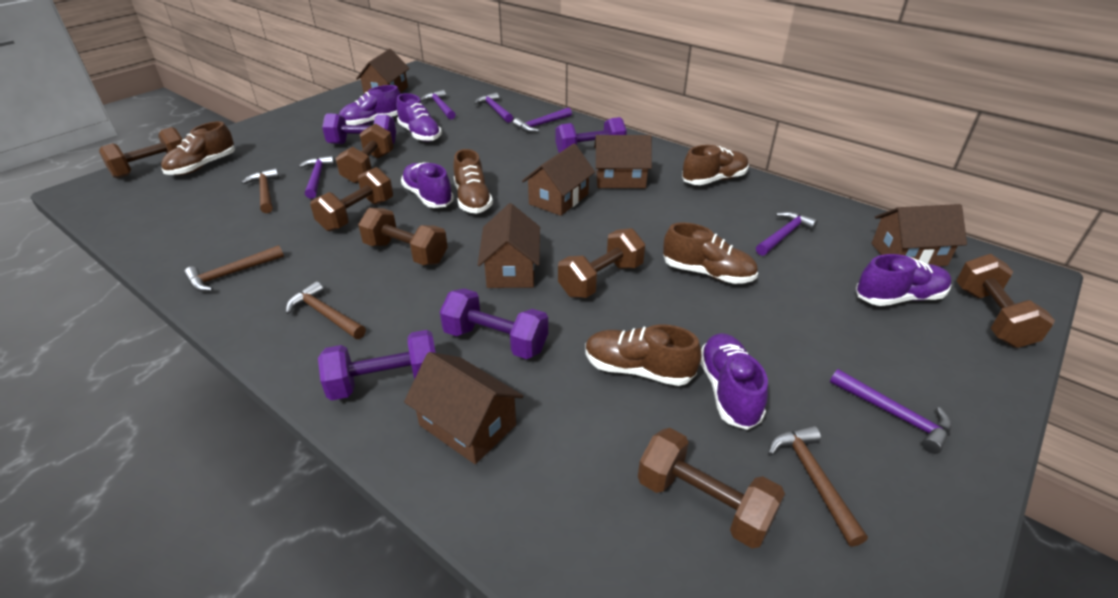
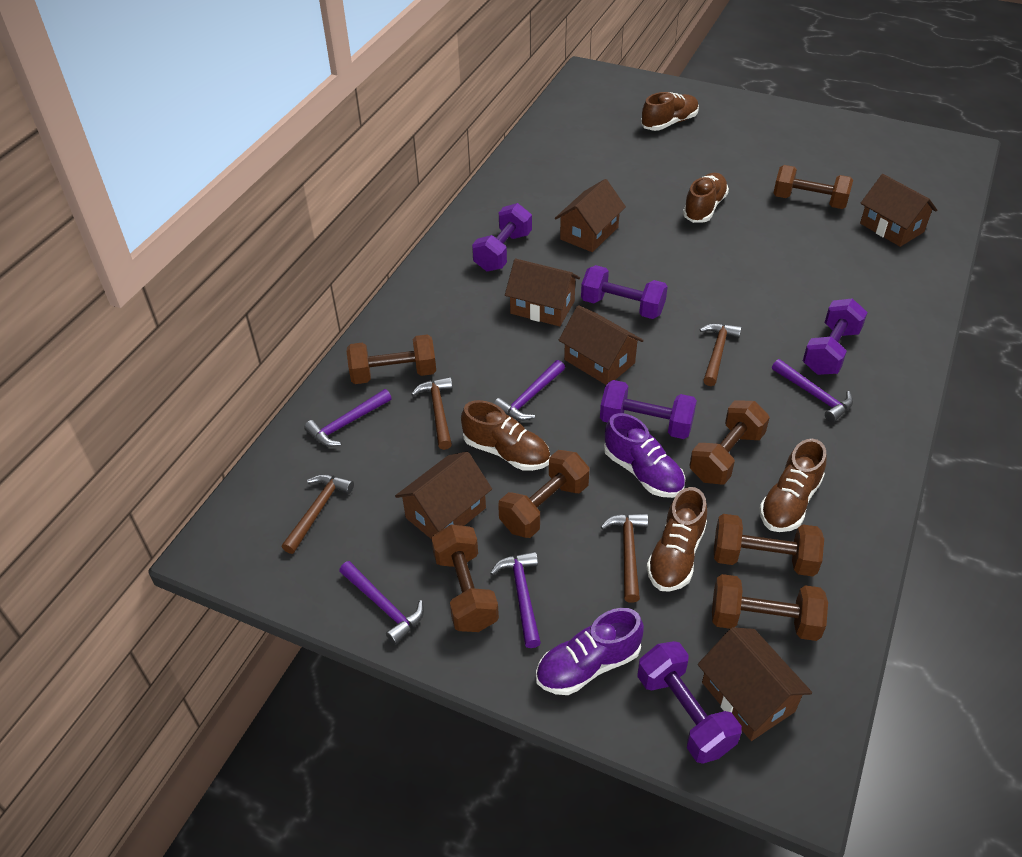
purple dumbbell: 4 -> 5
purple hammer: 6 -> 5
purple shoe: 5 -> 2

